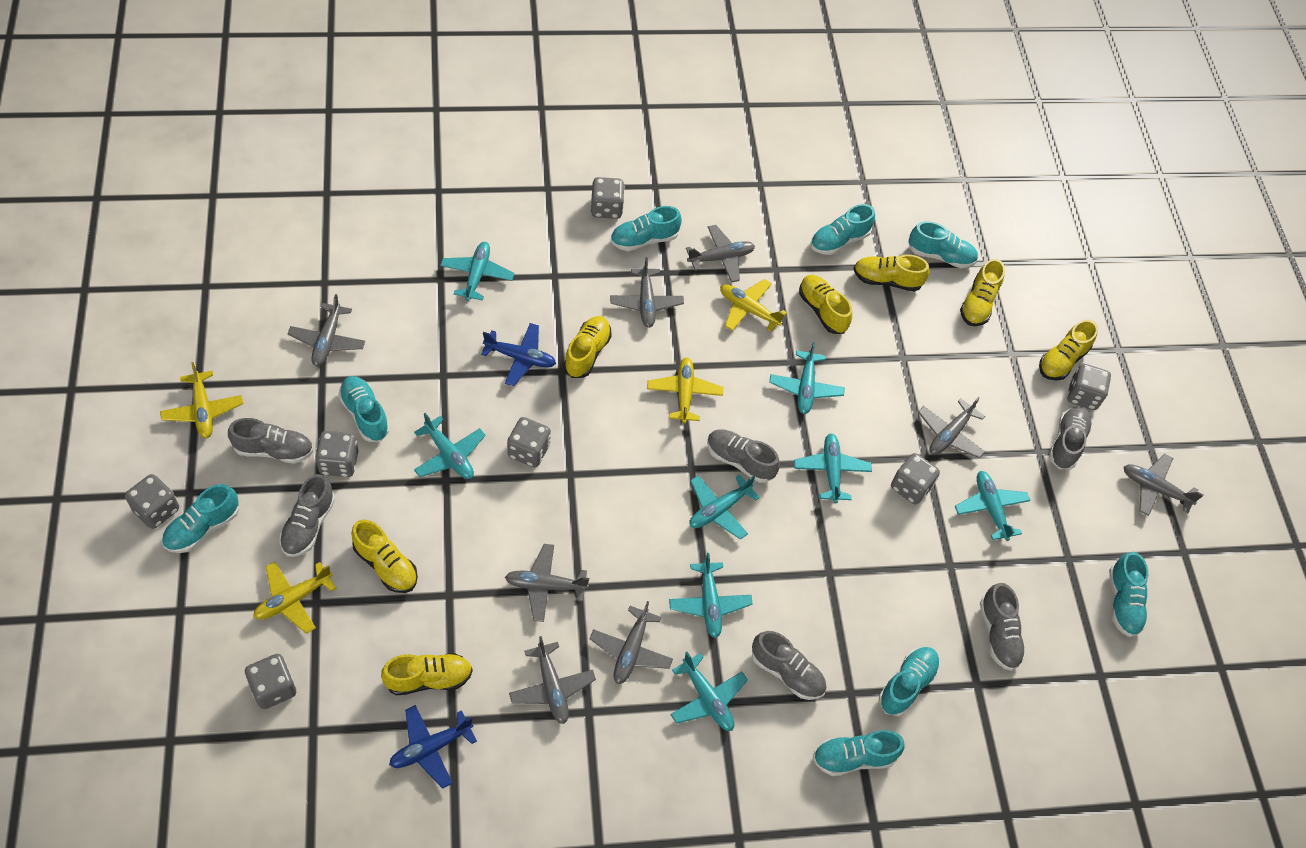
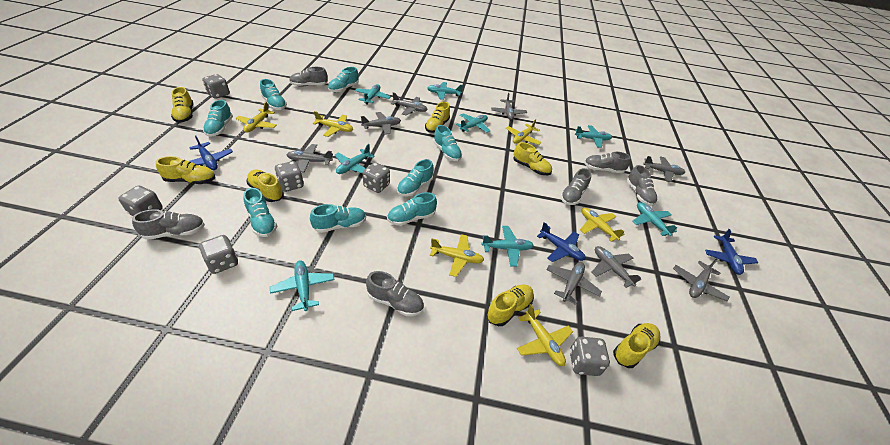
blue plane: 2 -> 3
grey dice: 7 -> 6
yellow plane: 4 -> 6

